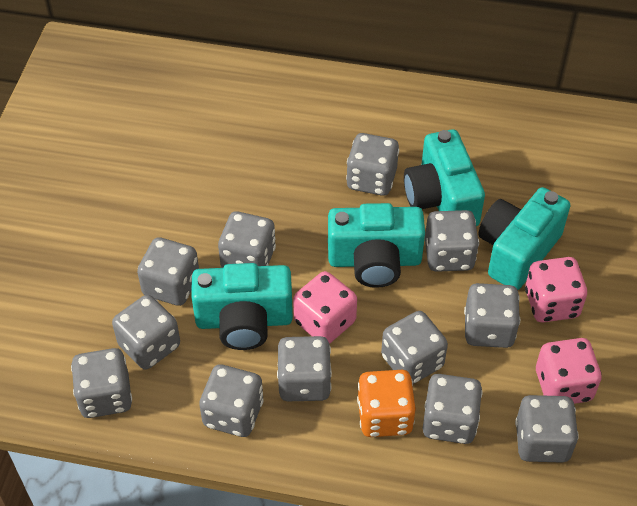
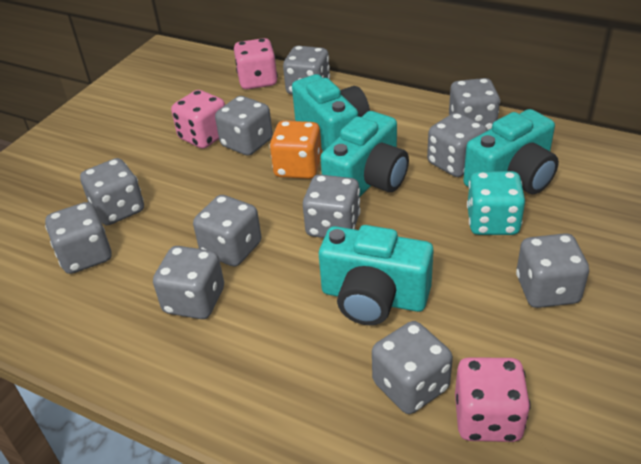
grey dice: 12 -> 11
turquoise dice: 0 -> 1

